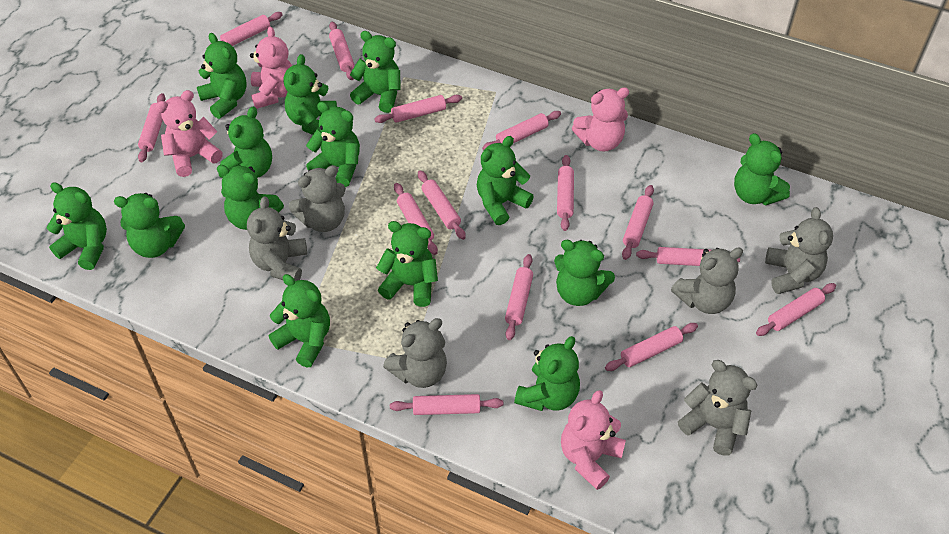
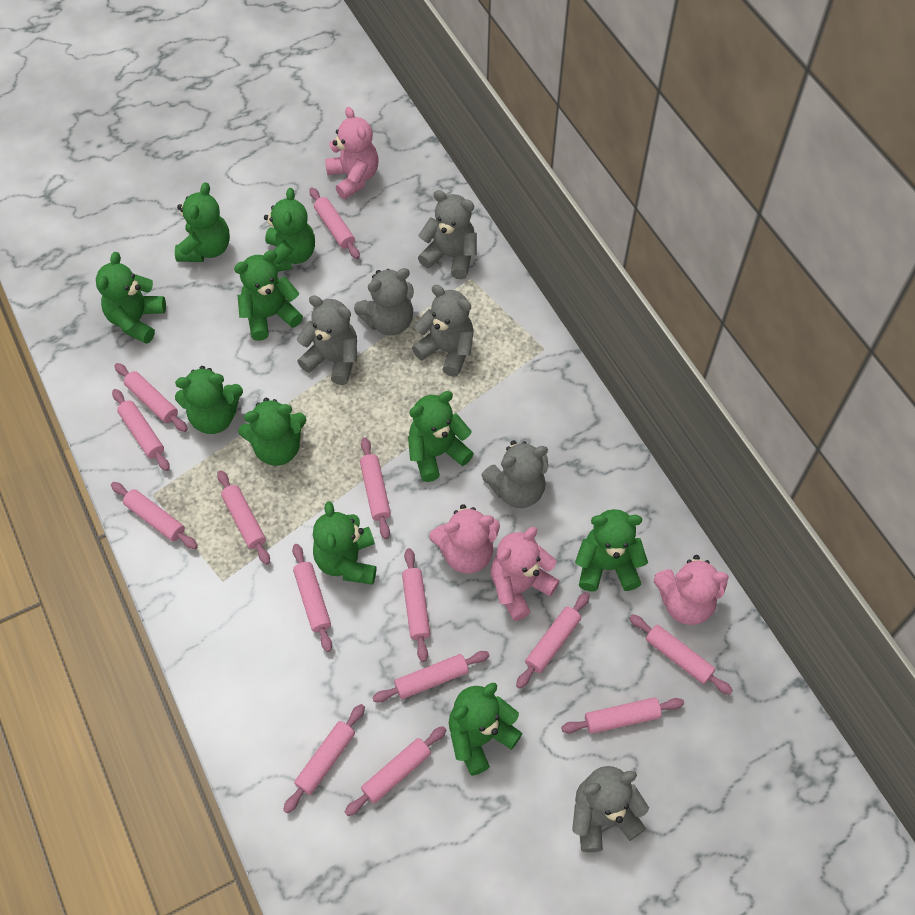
green teddy bear: 14 -> 10

